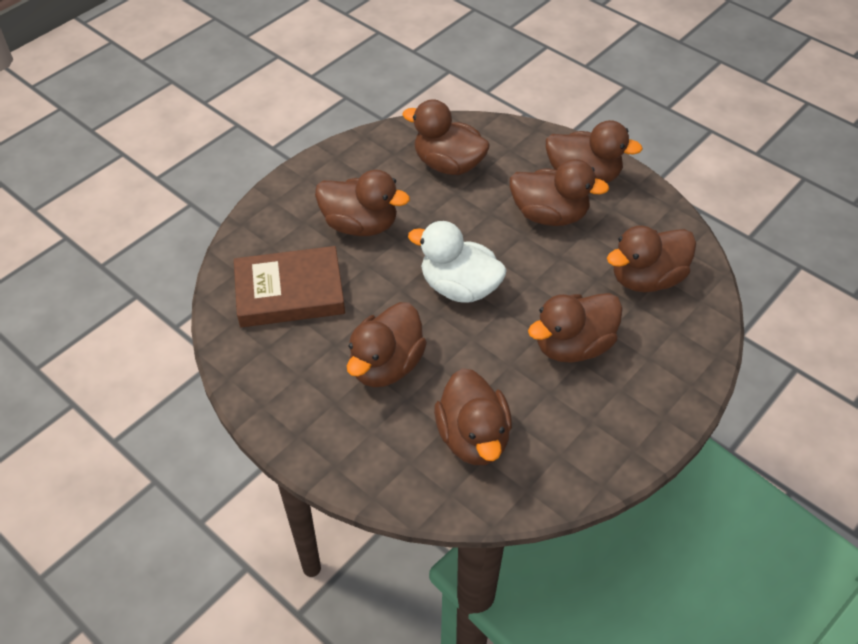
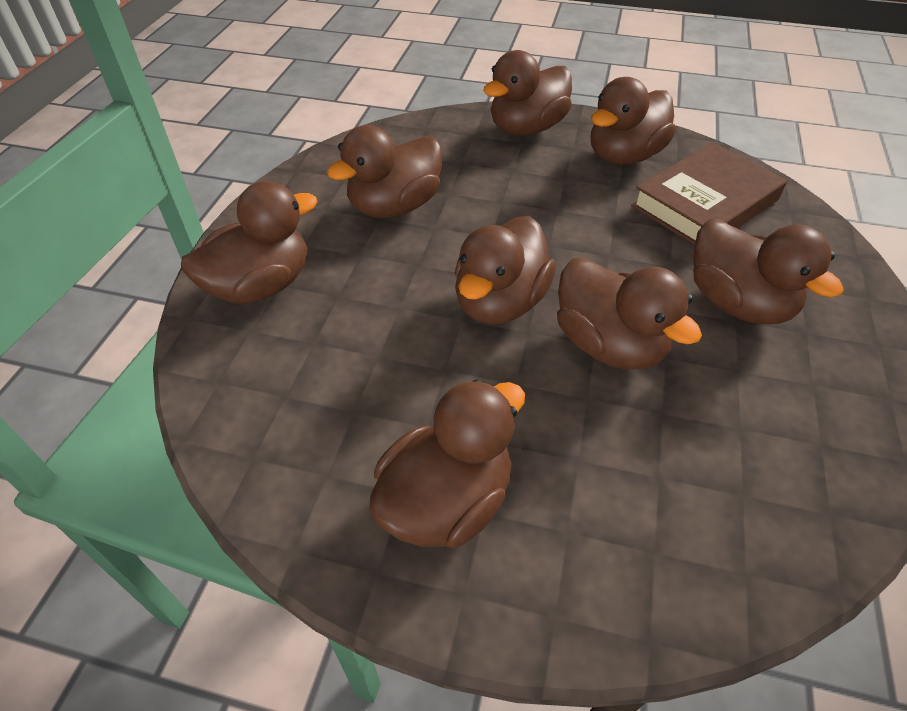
white duck: 1 -> 0

